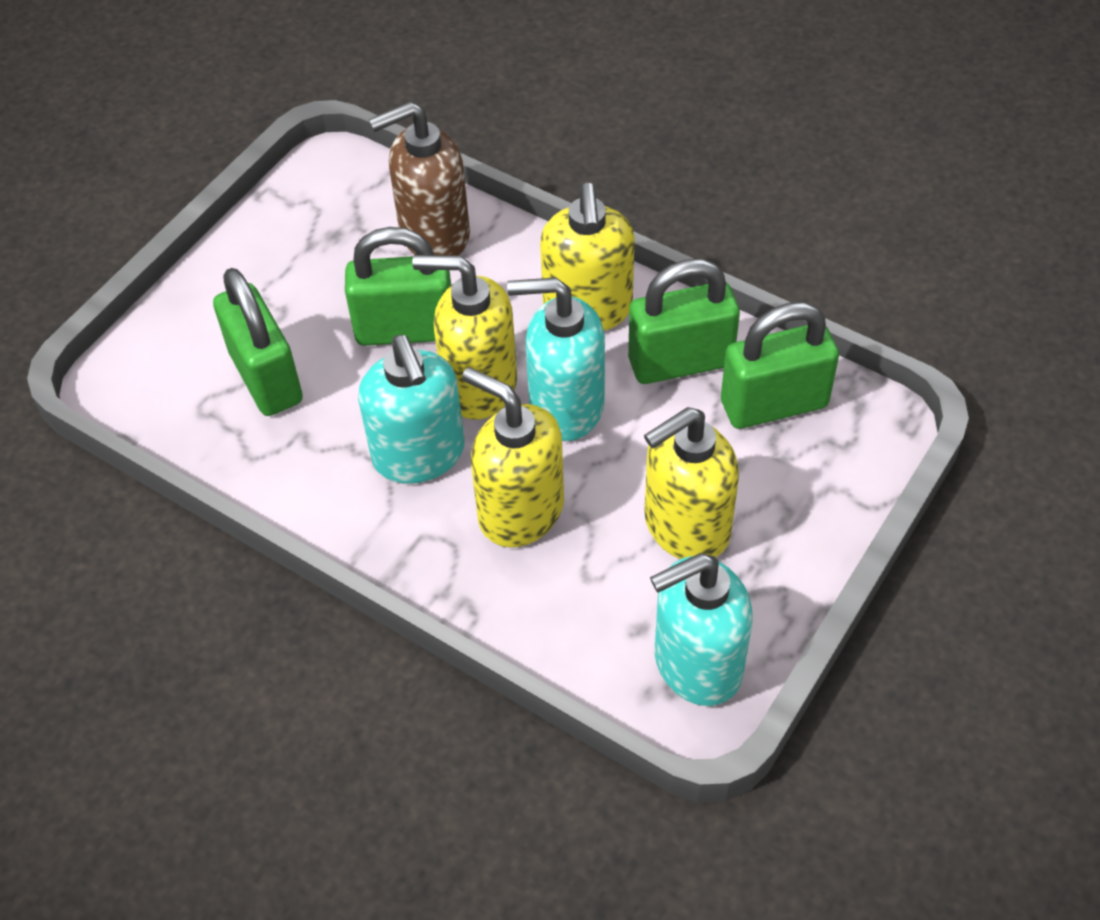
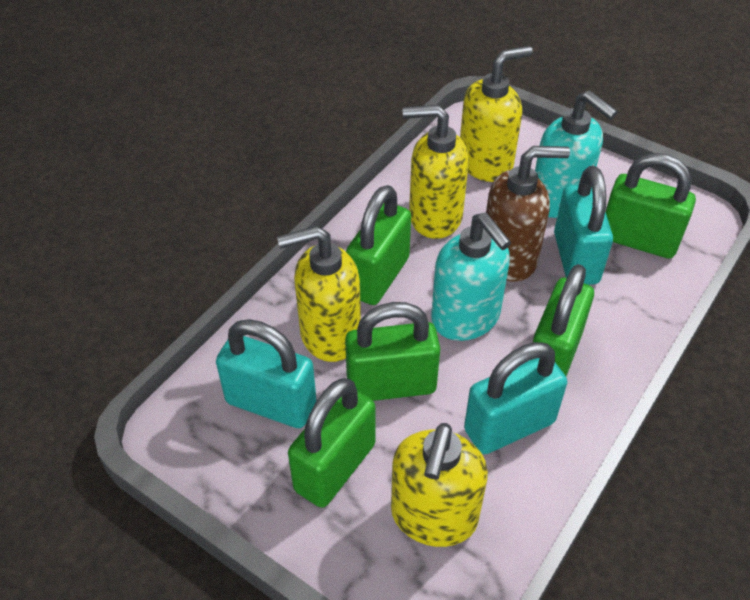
green padlock: 4 -> 5
turquoise padlock: 0 -> 3
turquoise soap dispenser: 3 -> 2

